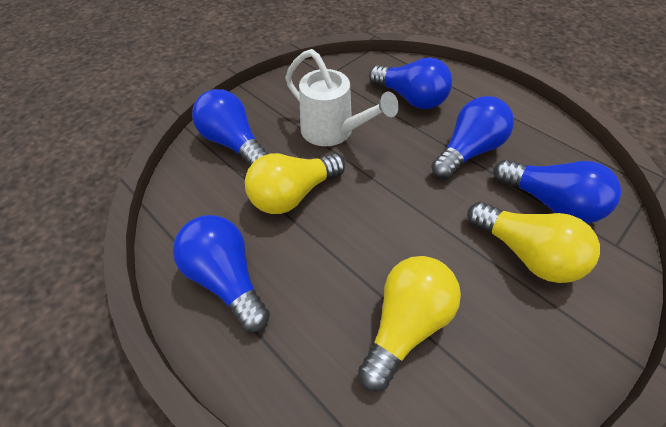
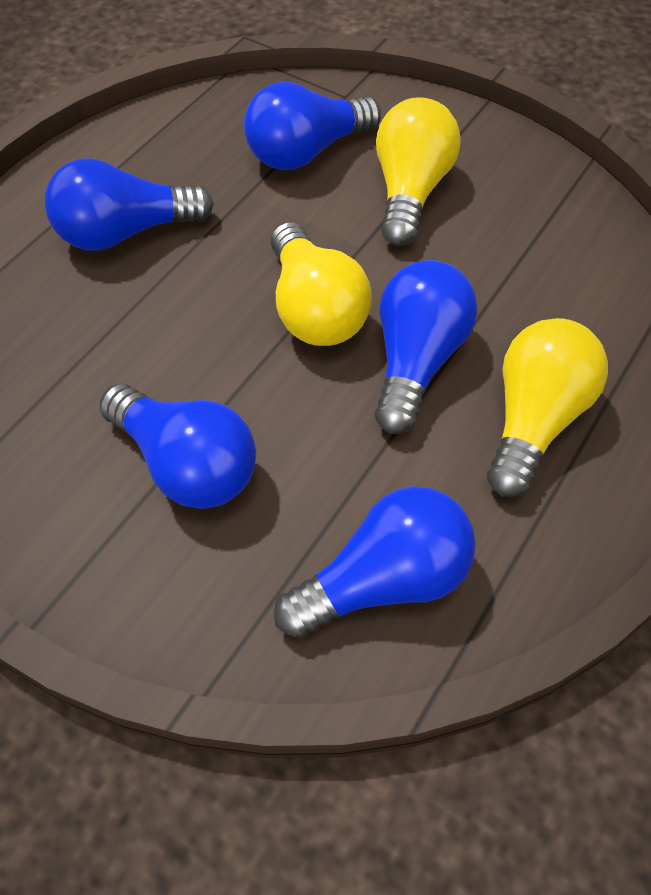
white watering can: 1 -> 0

